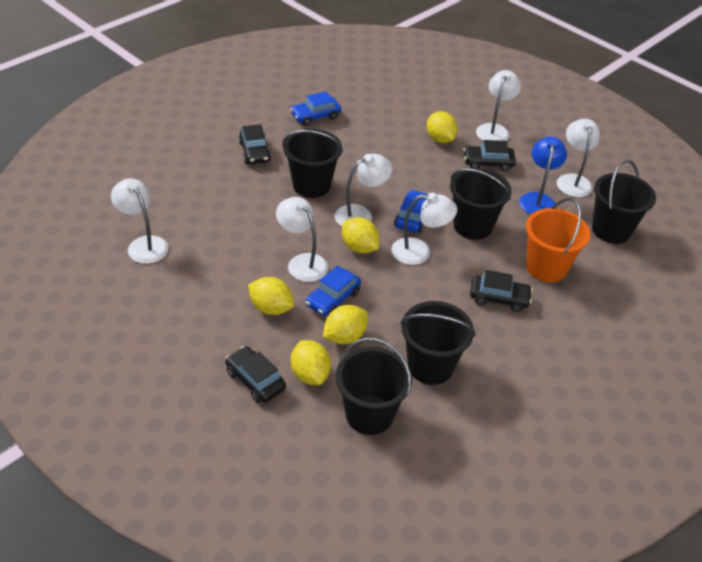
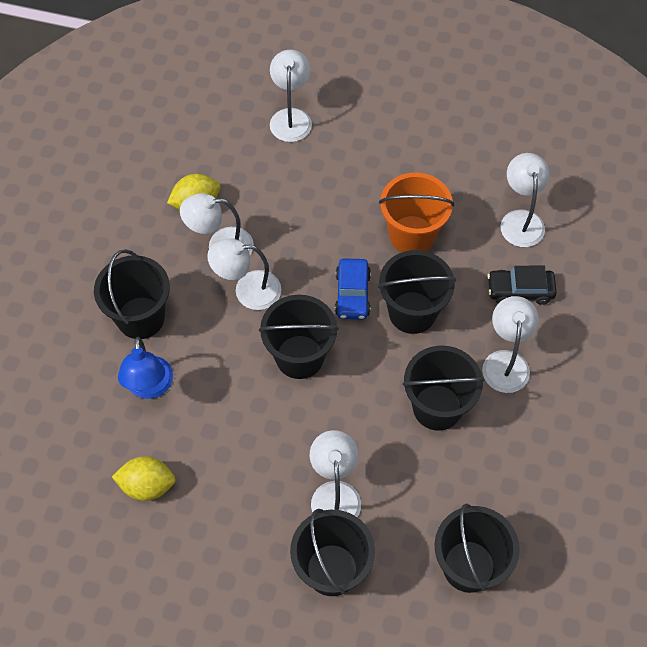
black bucket: 5 -> 6
black car: 4 -> 1
blue car: 3 -> 1
yellow lemon: 5 -> 2

